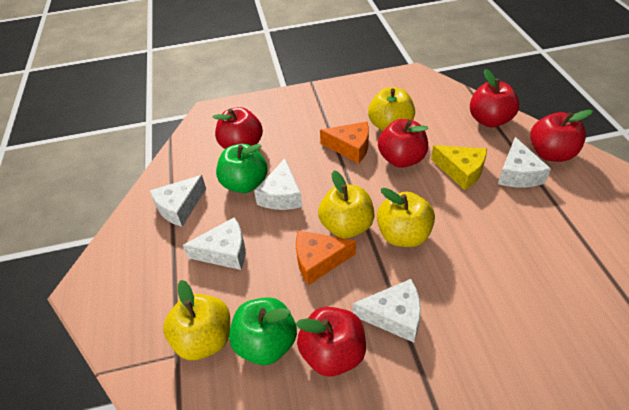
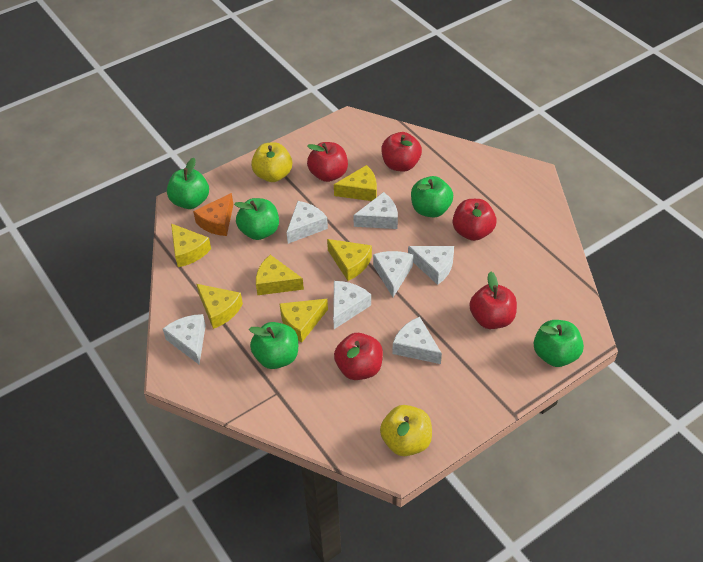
green apple: 2 -> 5
orange cheese: 2 -> 1
white cheese: 5 -> 7
yellow apple: 4 -> 2
yellow cheese: 1 -> 6

